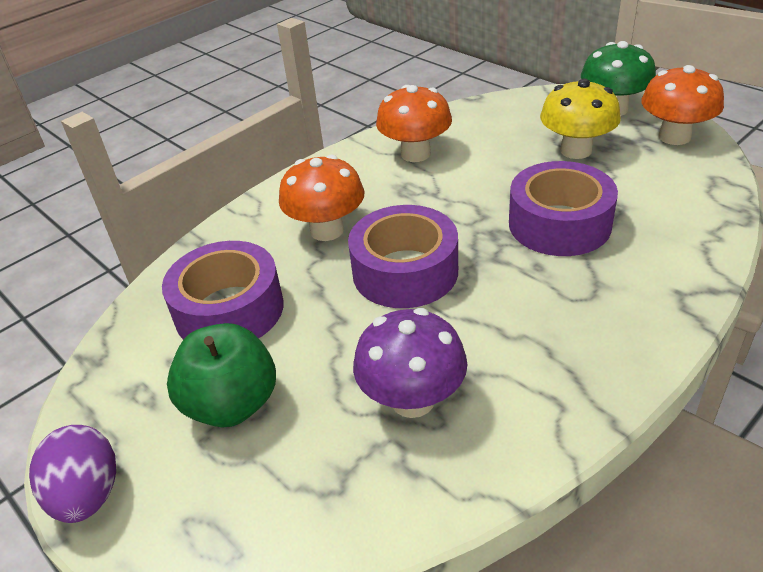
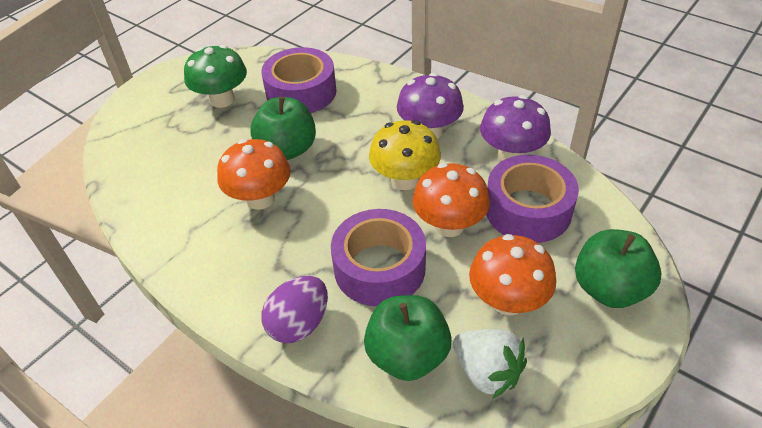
green apple: 1 -> 3
purple mushroom: 1 -> 2
white strawberry: 0 -> 1

